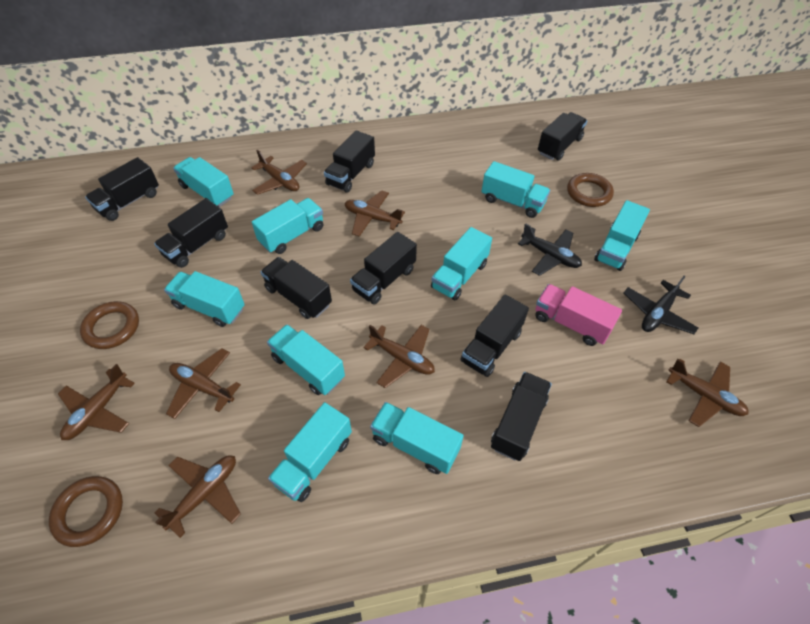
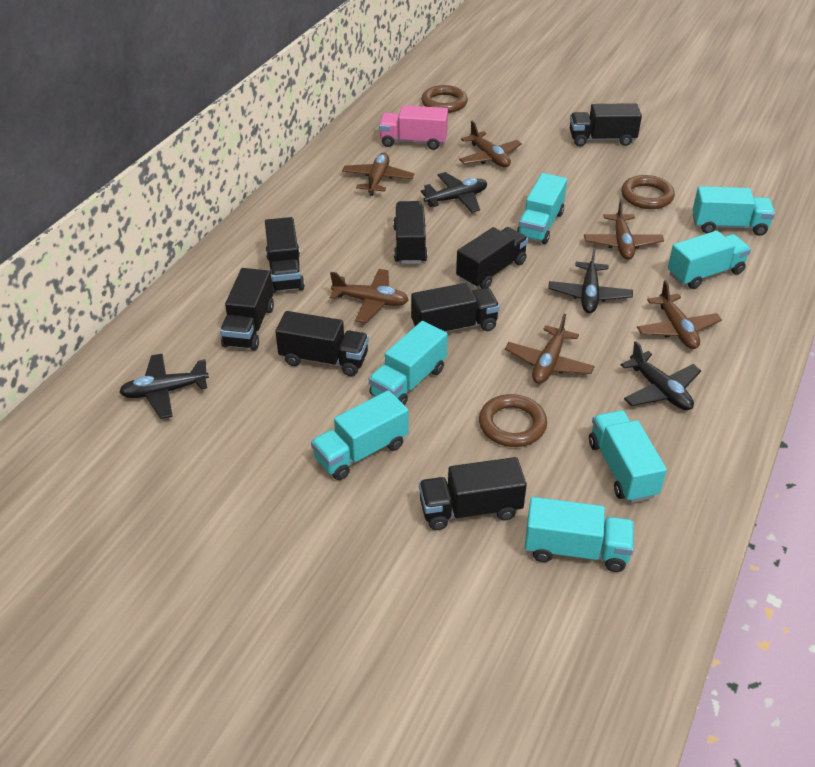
black plane: 2 -> 4
brown plane: 7 -> 6
turquoise truck: 9 -> 7

